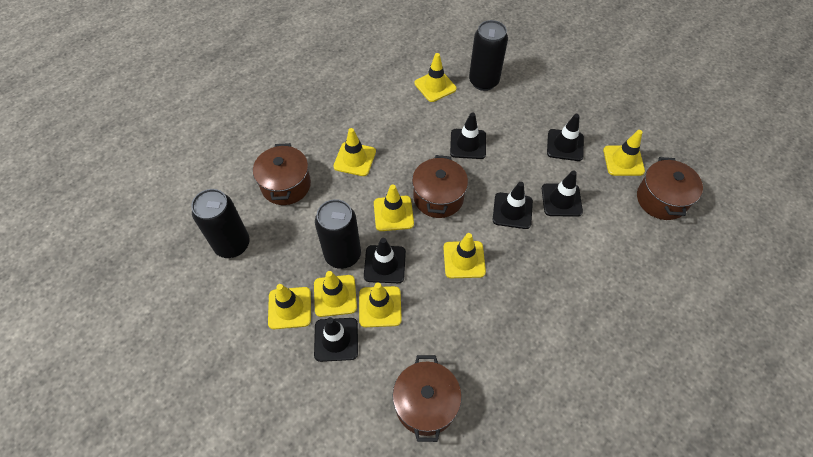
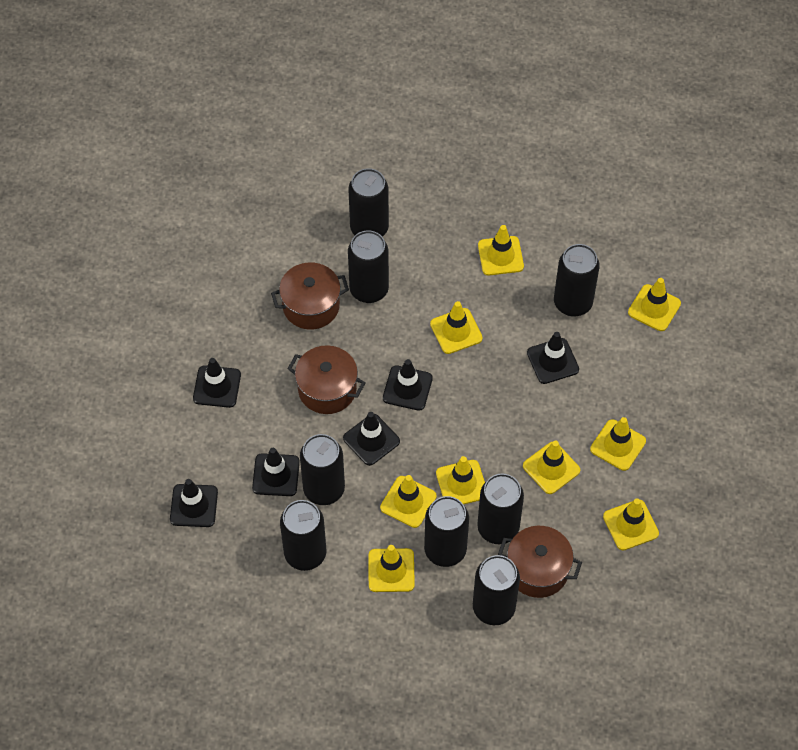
black can: 3 -> 8
brown pot: 4 -> 3
yellow traffic cone: 8 -> 9

